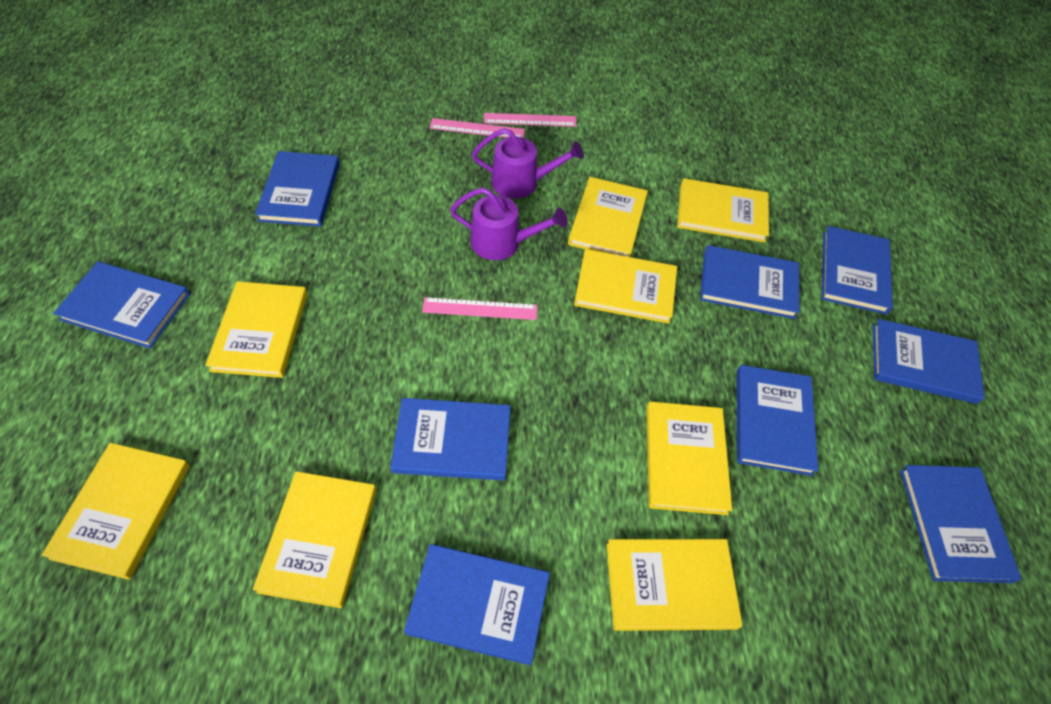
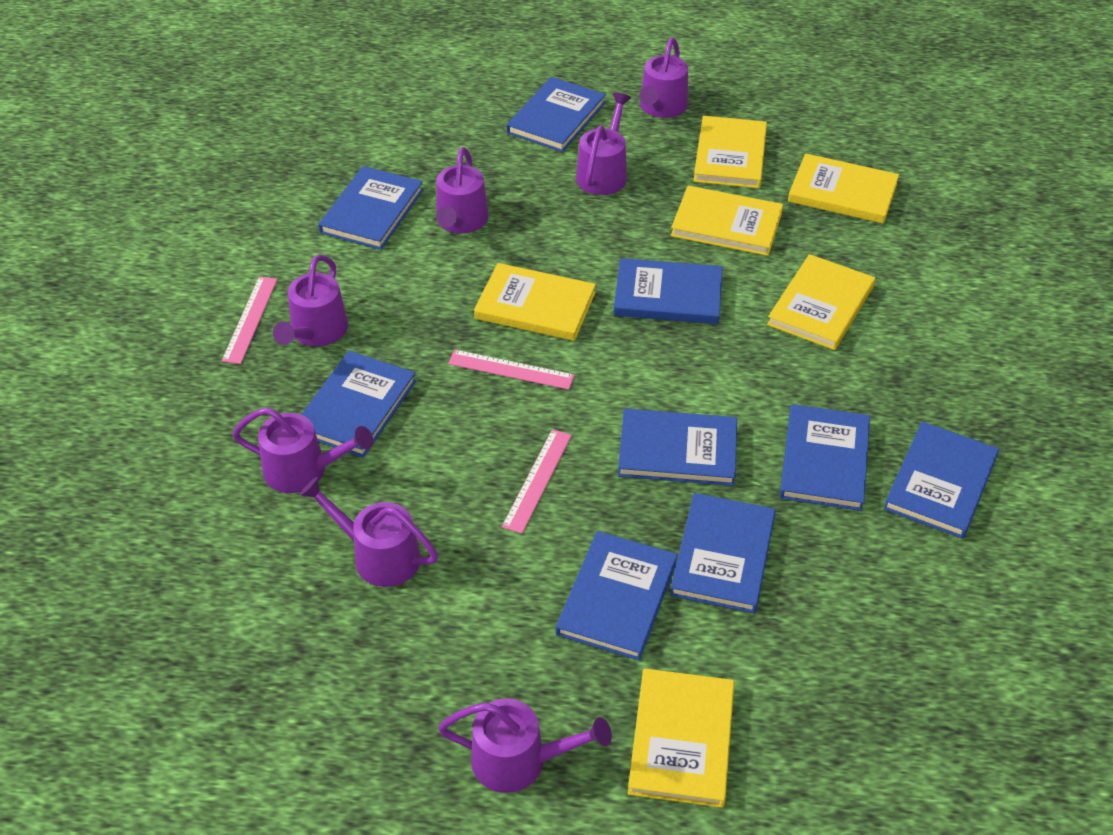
purple watering can: 2 -> 7
yellow book: 8 -> 6

